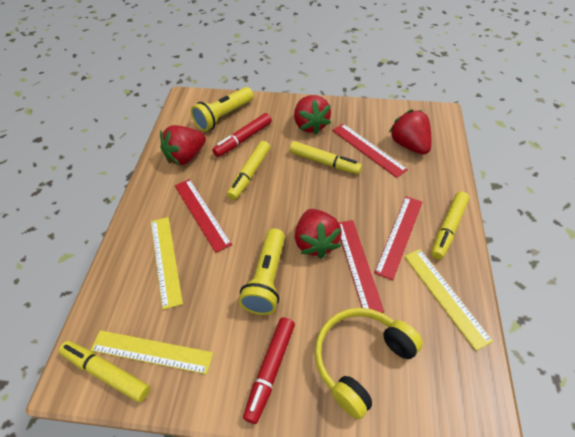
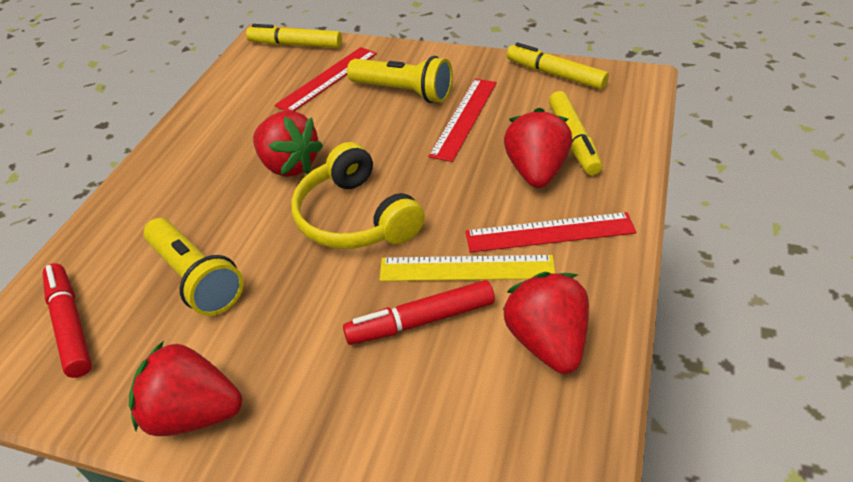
red ruler: 4 -> 3
yellow marker: 4 -> 3
yellow ruler: 3 -> 1

